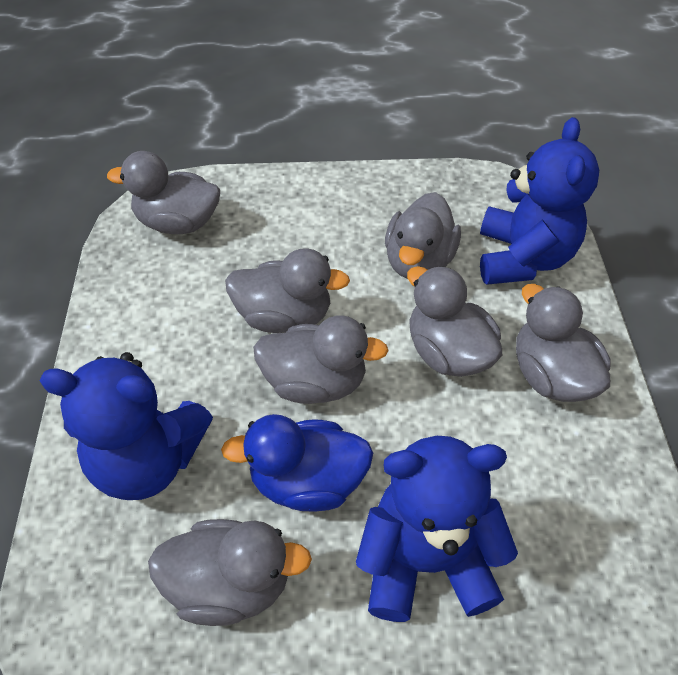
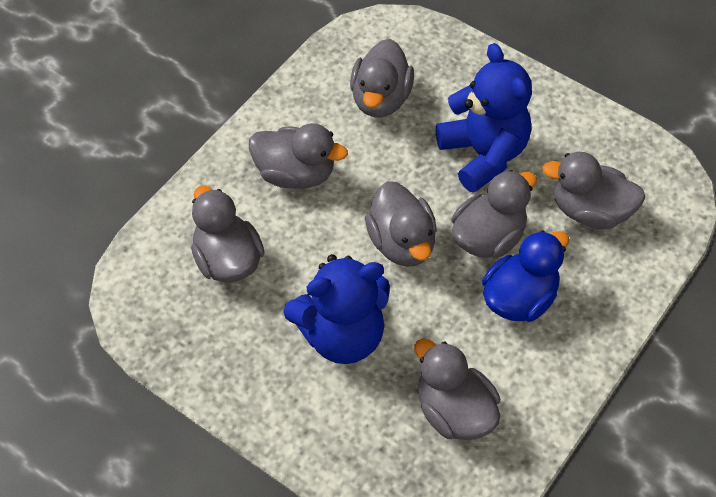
blue teddy bear: 3 -> 2

